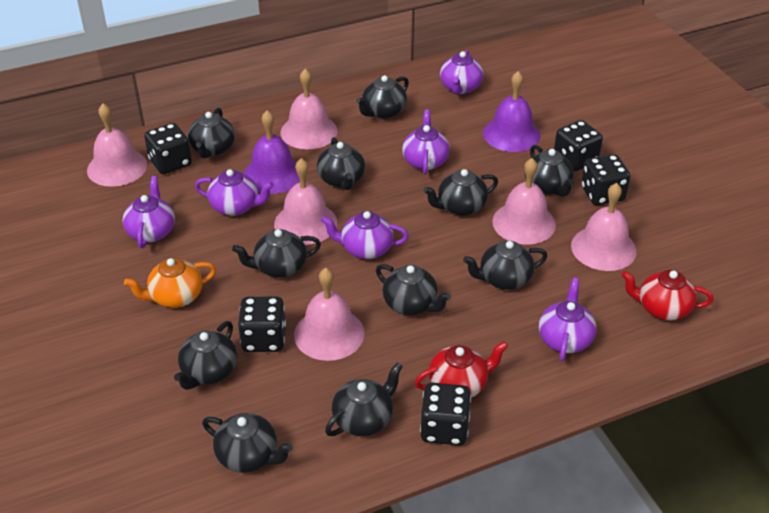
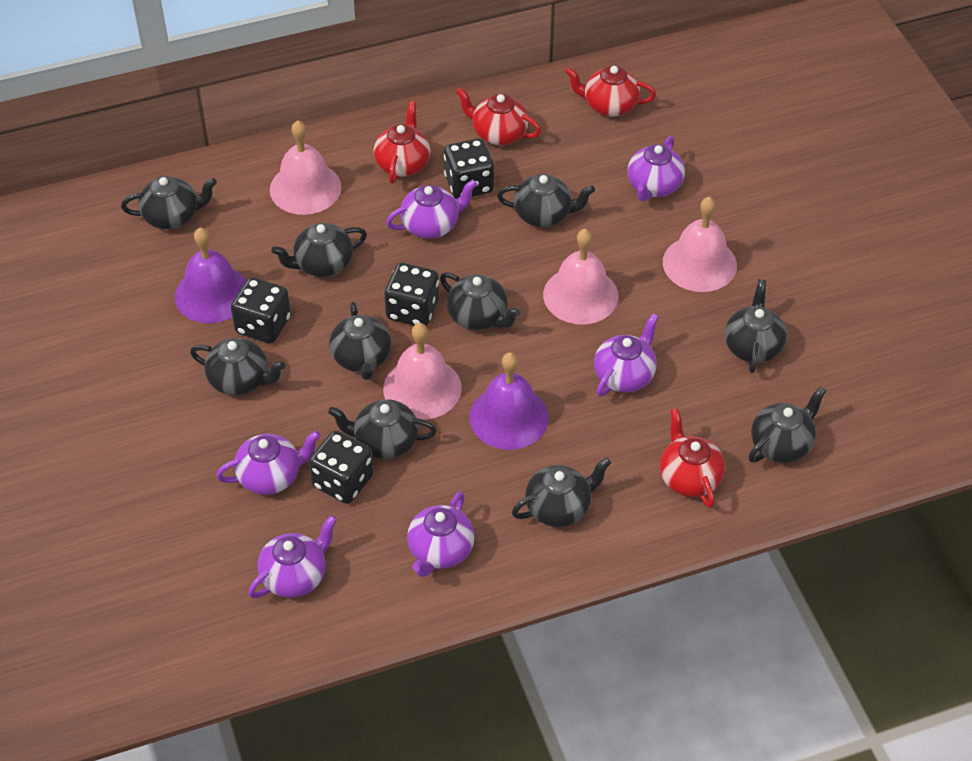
black dice: 5 -> 4
black teapot: 11 -> 10
orange teapot: 1 -> 0
pink bell: 6 -> 4
red teapot: 2 -> 4

